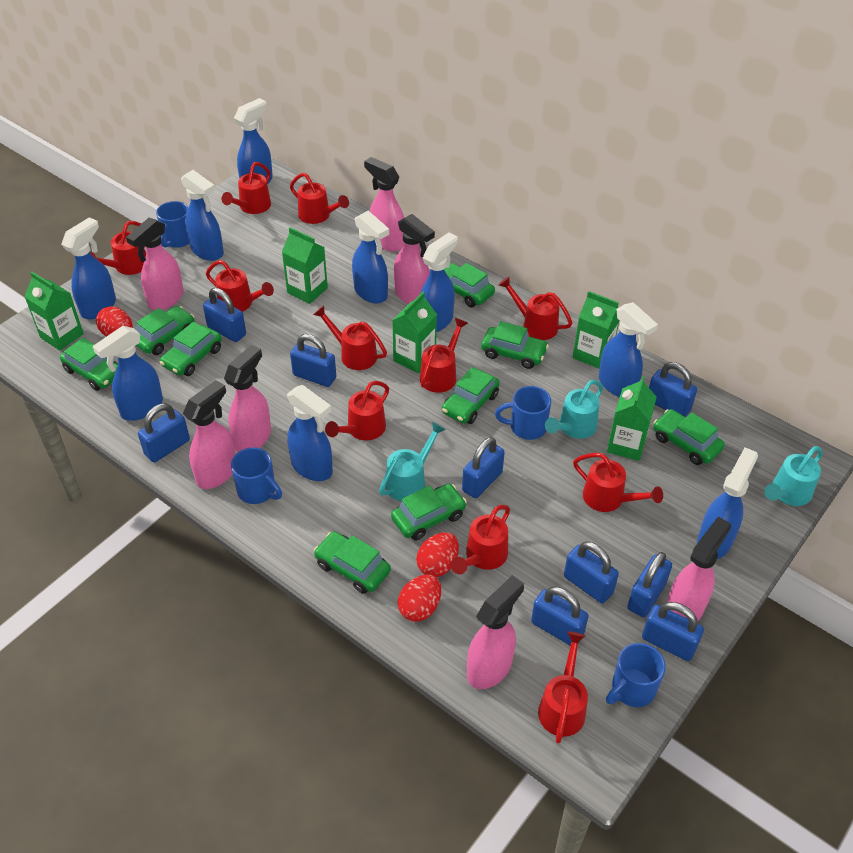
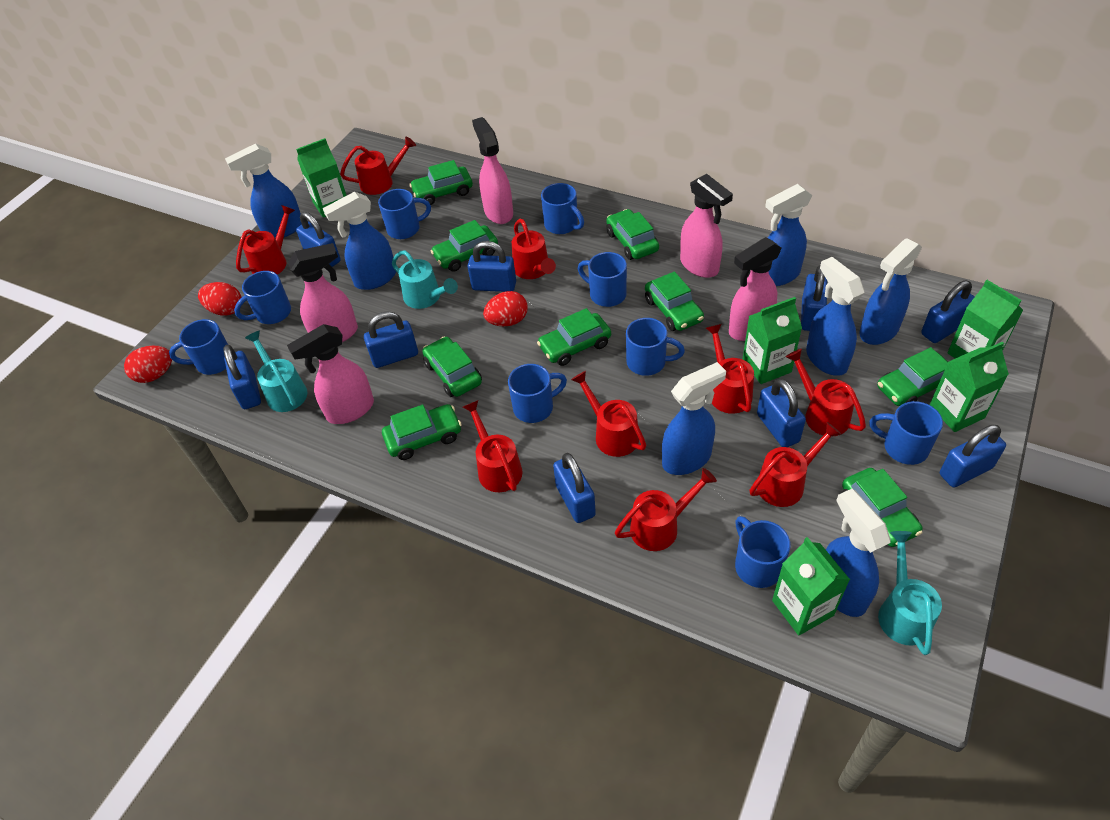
blue mug: 4 -> 9
blue spray bottle: 9 -> 7
pink spray bottle: 7 -> 5
red watering can: 11 -> 9

